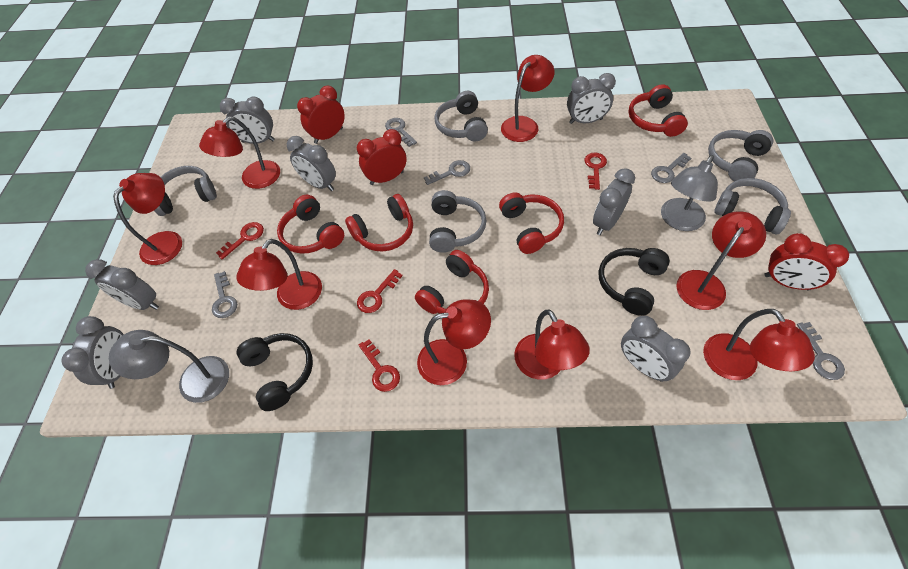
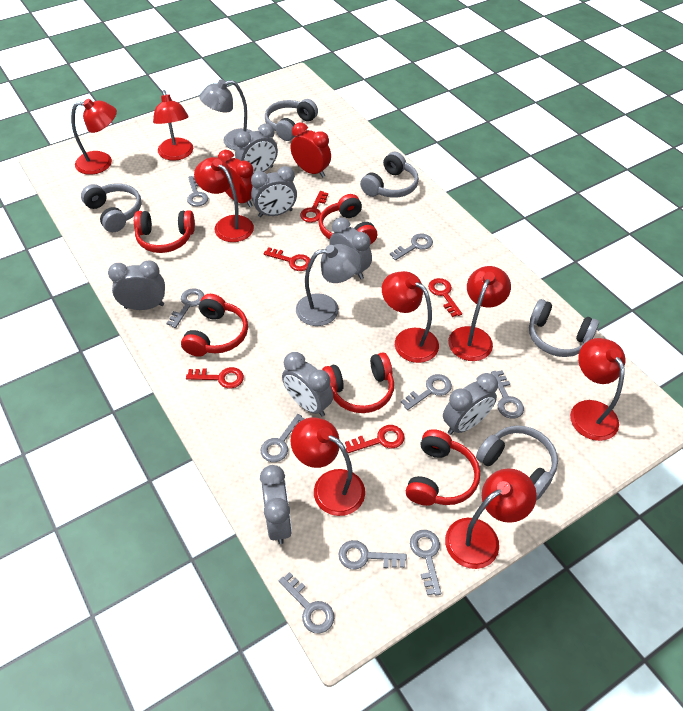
black headphones: 2 -> 0
grey key: 5 -> 9
red clock: 3 -> 2
red key: 4 -> 5

